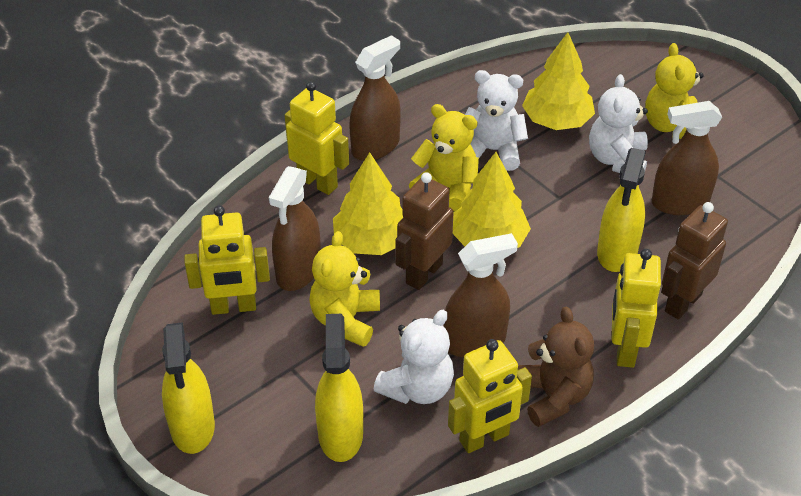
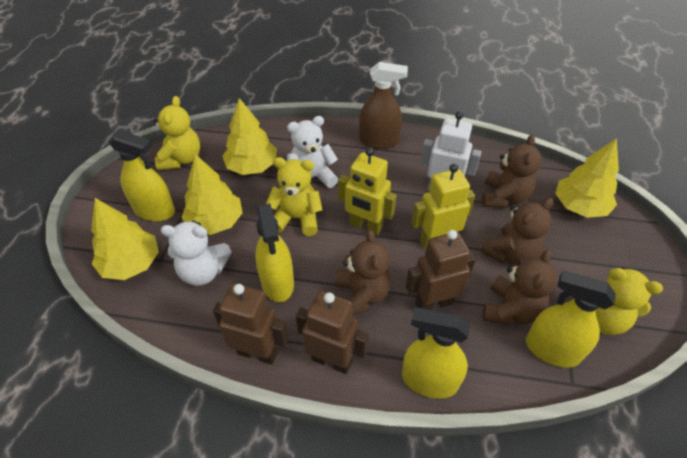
brown robot: 2 -> 3
brown spray bottle: 4 -> 1
brown teddy bear: 1 -> 4
white robot: 0 -> 1
white teddy bear: 3 -> 2
yellow robot: 4 -> 2
yellow spray bottle: 3 -> 4
yellow tree: 3 -> 4

